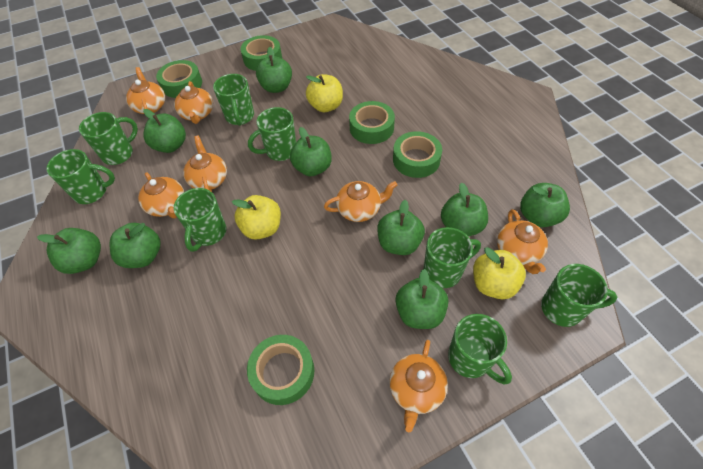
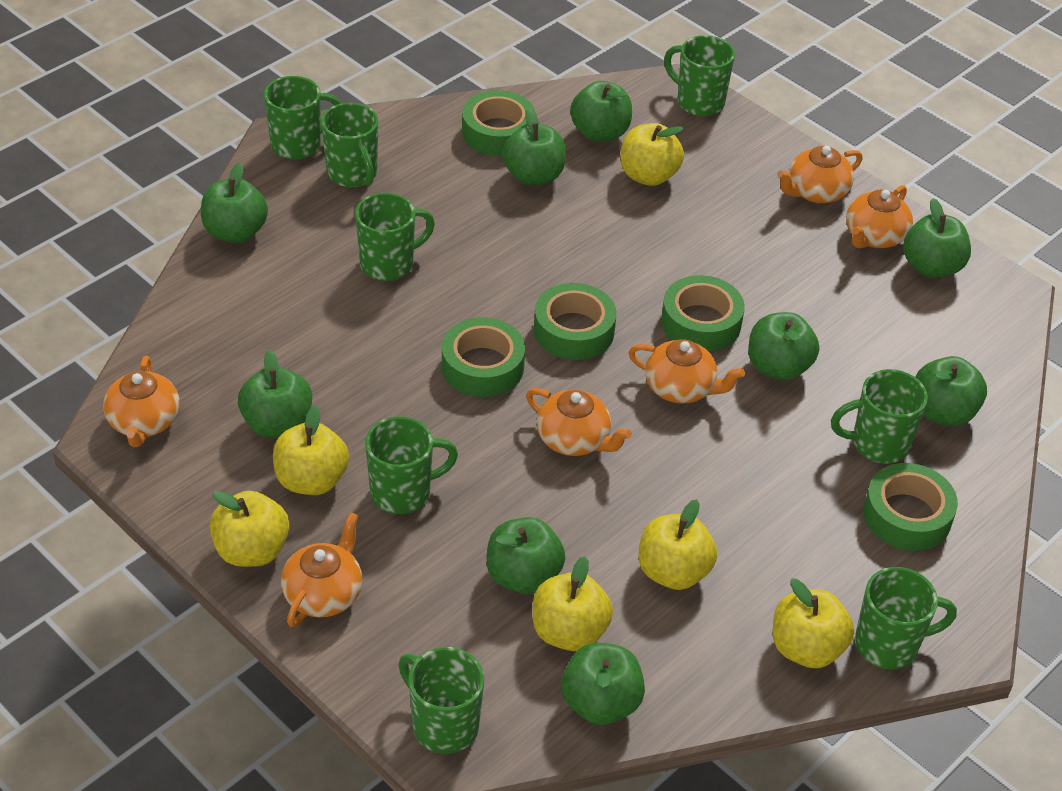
orange teapot: 7 -> 6
yellow apple: 3 -> 6

